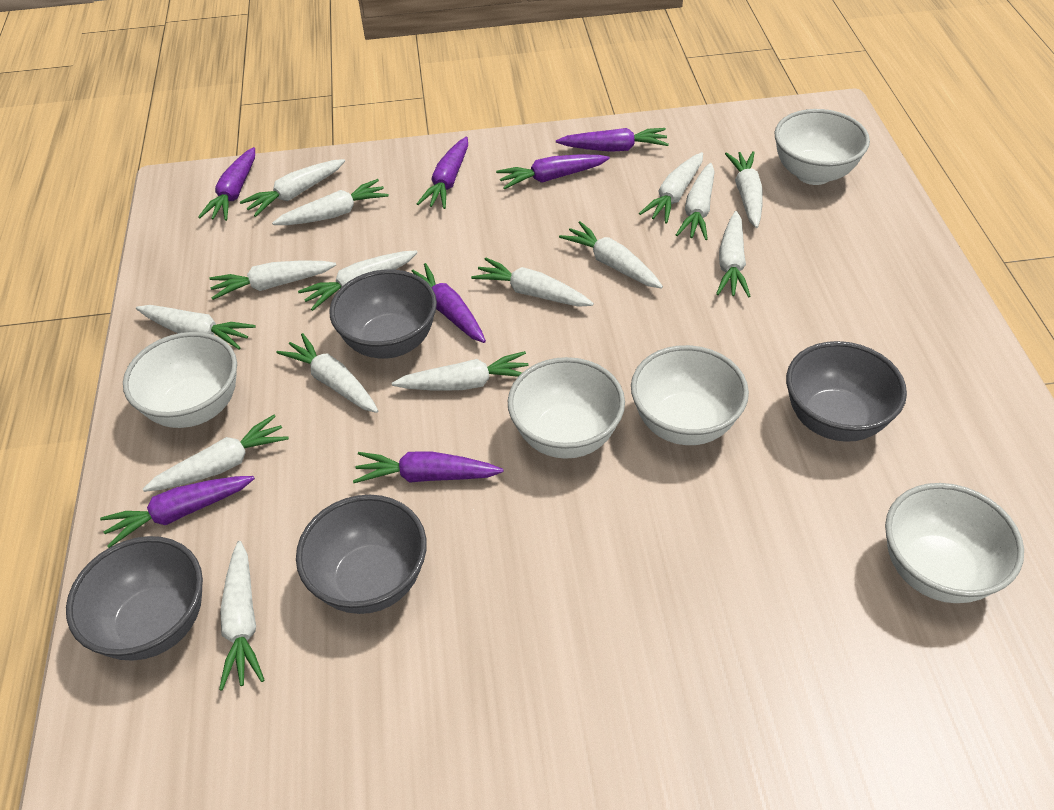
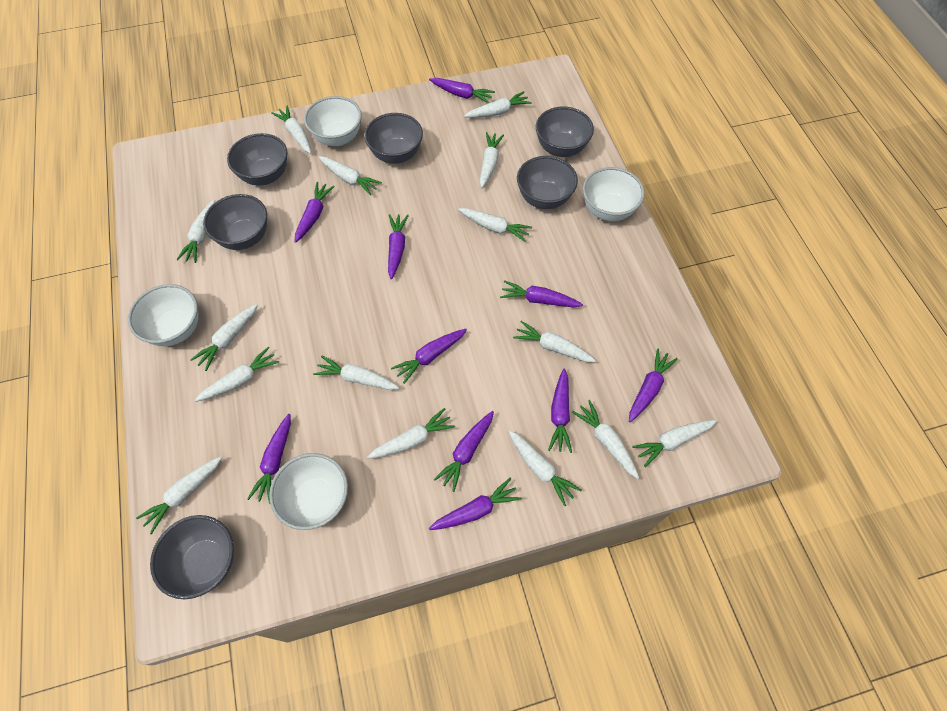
grey bowl: 4 -> 6
purple carrot: 7 -> 10
white bowl: 5 -> 4

